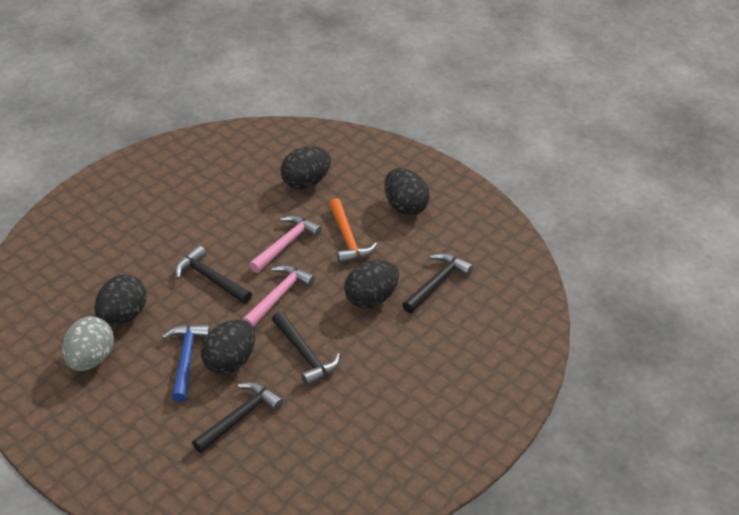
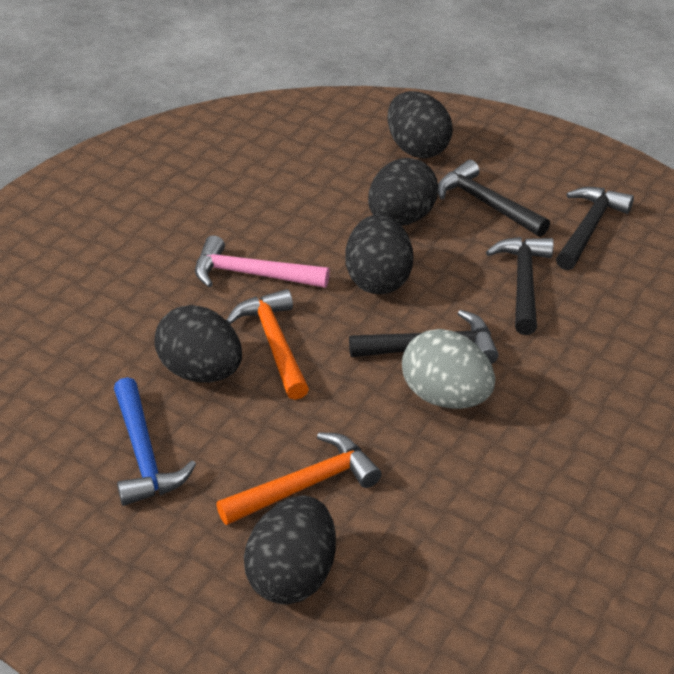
orange hammer: 1 -> 2
pink hammer: 2 -> 1

